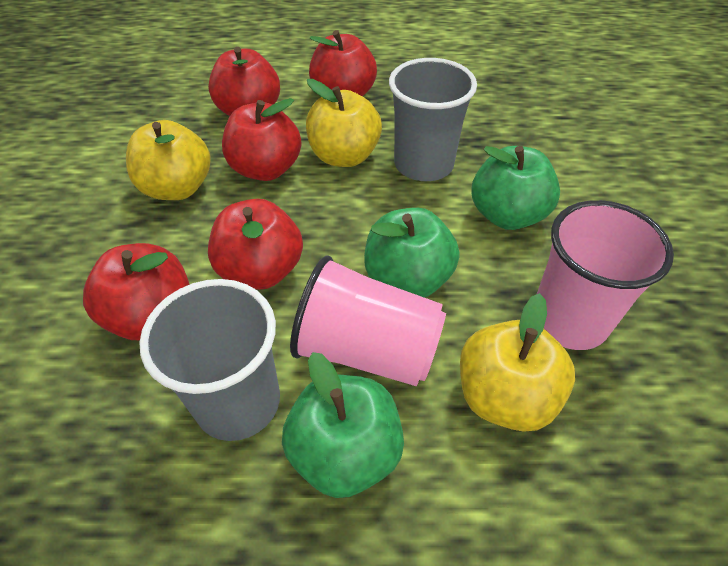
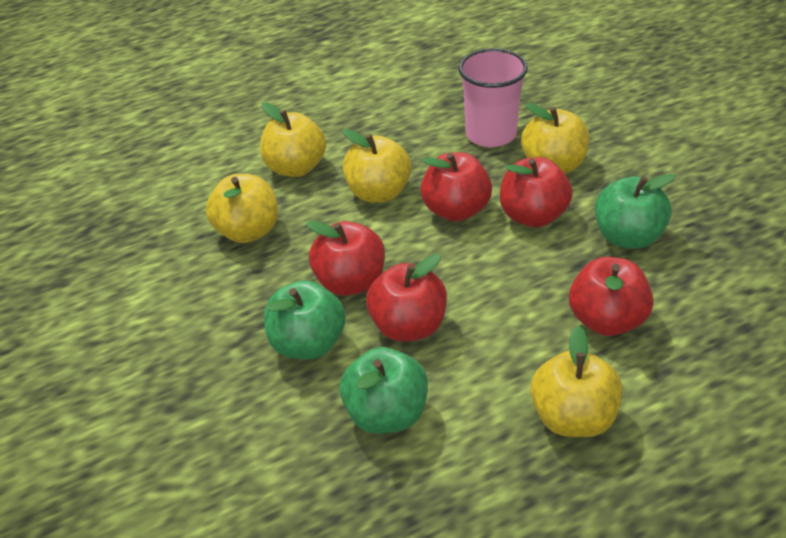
grey cup: 2 -> 0
pink cup: 2 -> 1
yellow apple: 3 -> 5

